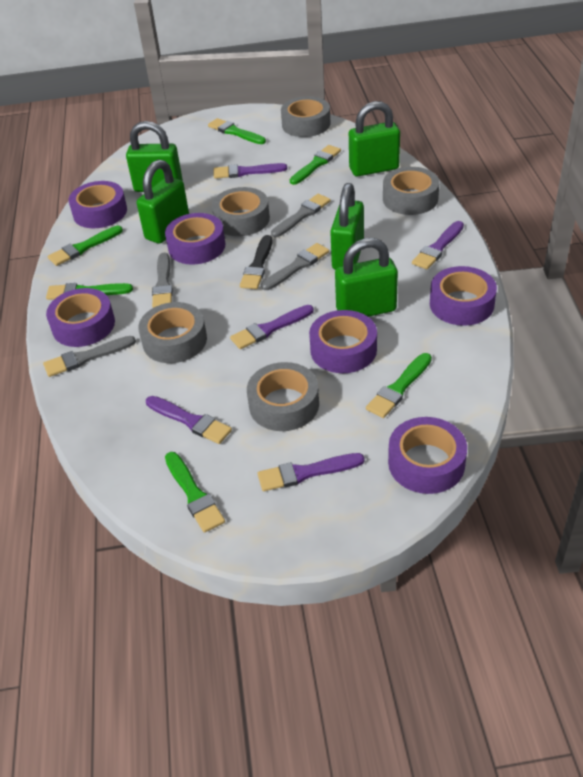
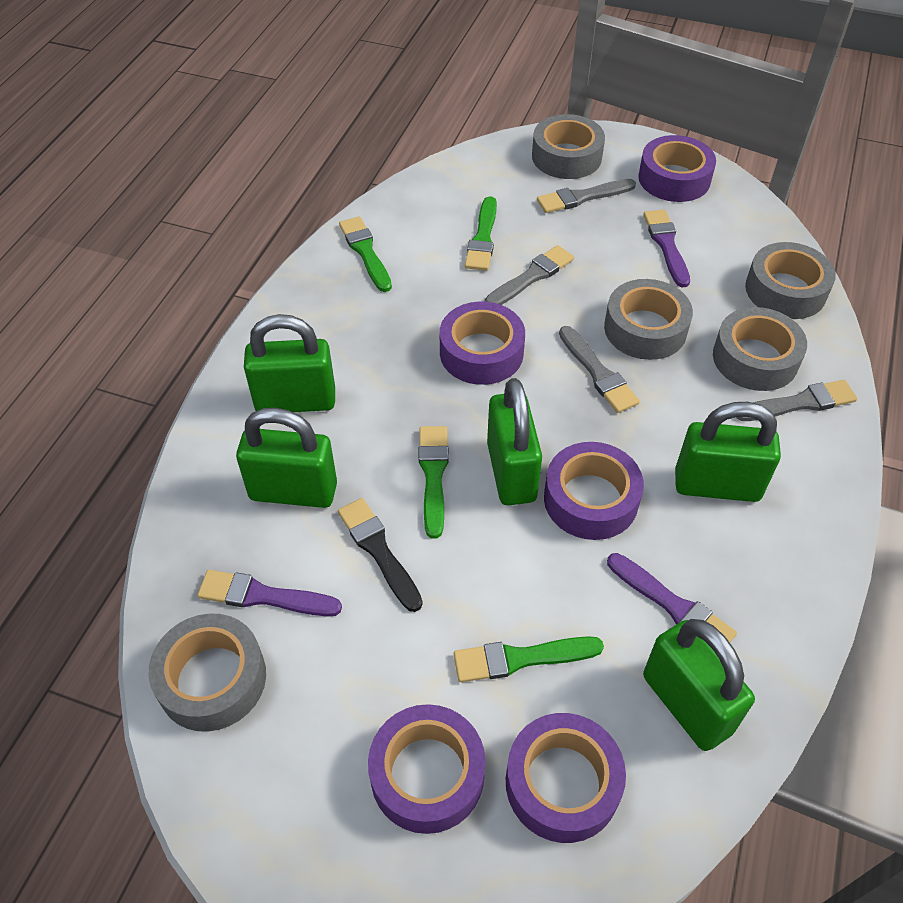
green brush: 6 -> 4
purple brush: 5 -> 3
purple tape: 6 -> 5

